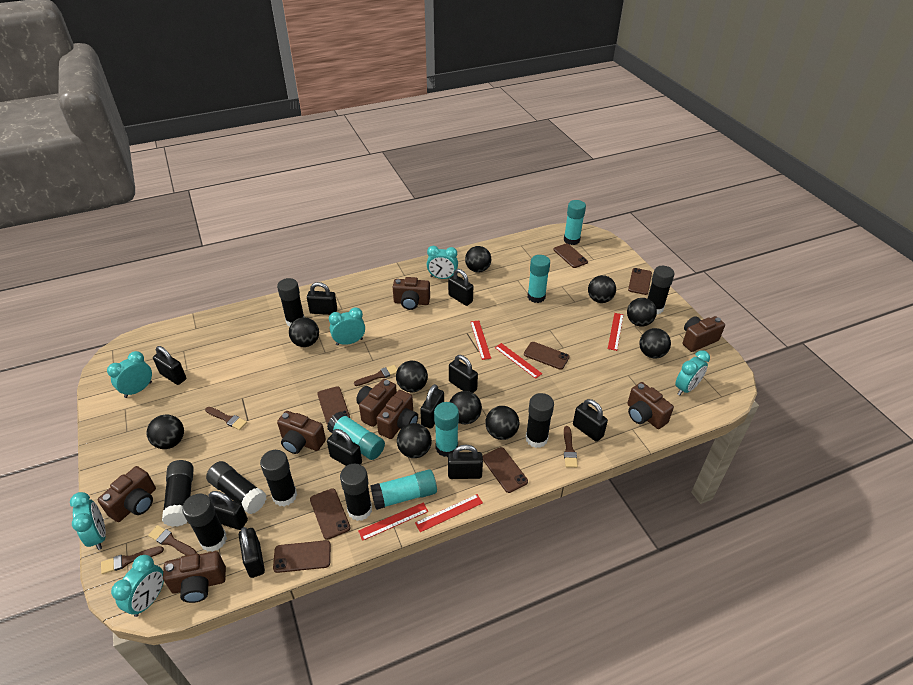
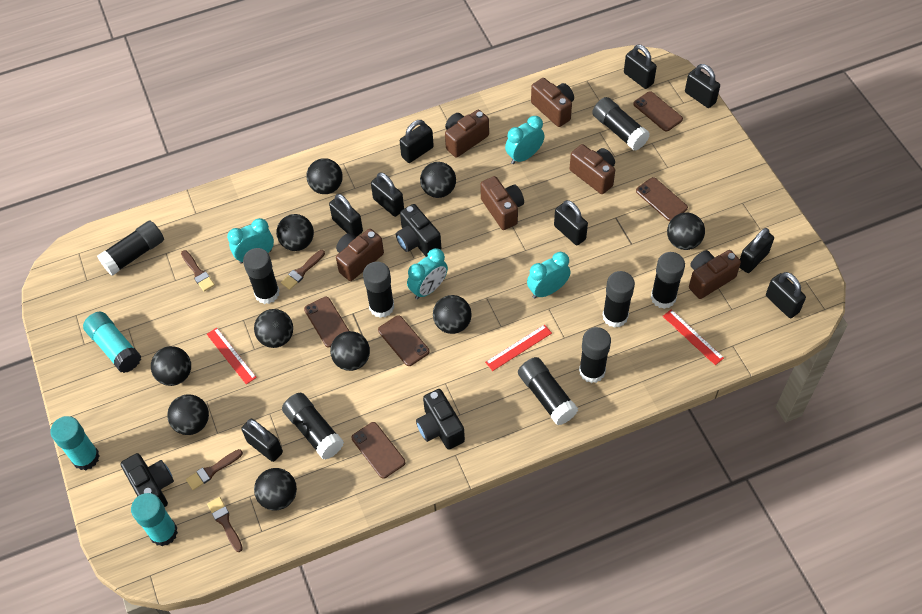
black camera: 0 -> 3
black glue stick: 8 -> 9
black padlock: 10 -> 9
brown brush: 5 -> 4
brown camera: 8 -> 6
brown phone: 7 -> 5
red ruler: 5 -> 3
turquoise clock: 6 -> 4
turquoise glue stick: 5 -> 3

